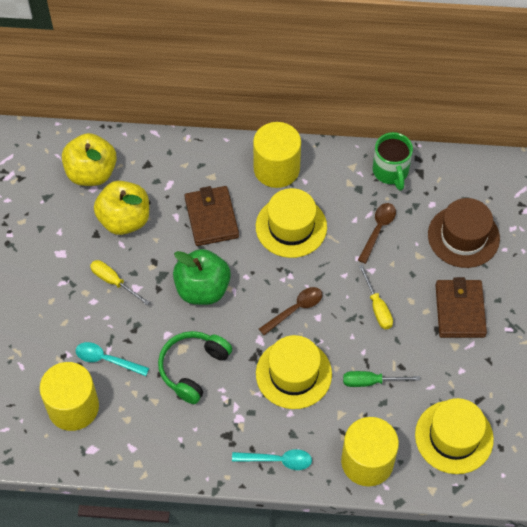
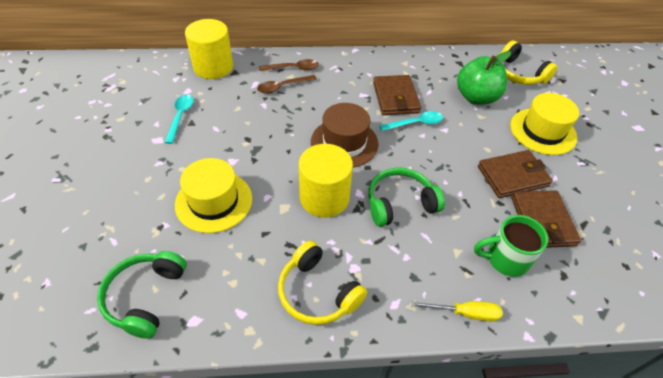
brown wallet: 2 -> 3
green headphones: 1 -> 2
green screwdriver: 1 -> 0
yellow apple: 2 -> 0
yellow cylinder: 3 -> 2
yellow hat: 3 -> 2
yellow headphones: 0 -> 2
yellow screwdriver: 2 -> 1

